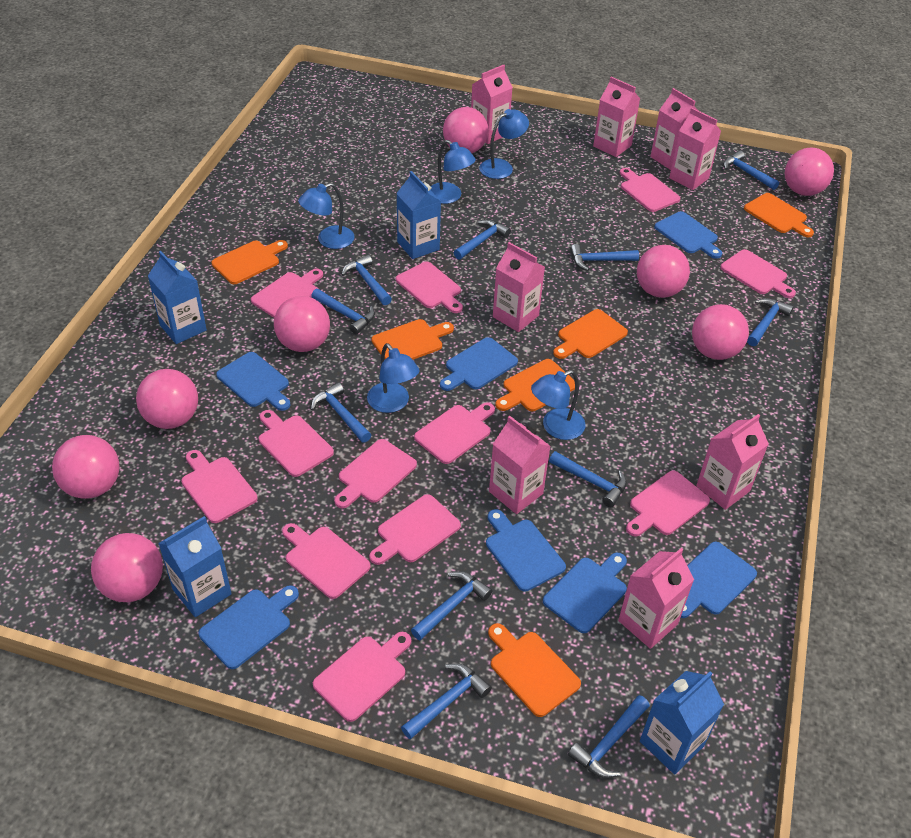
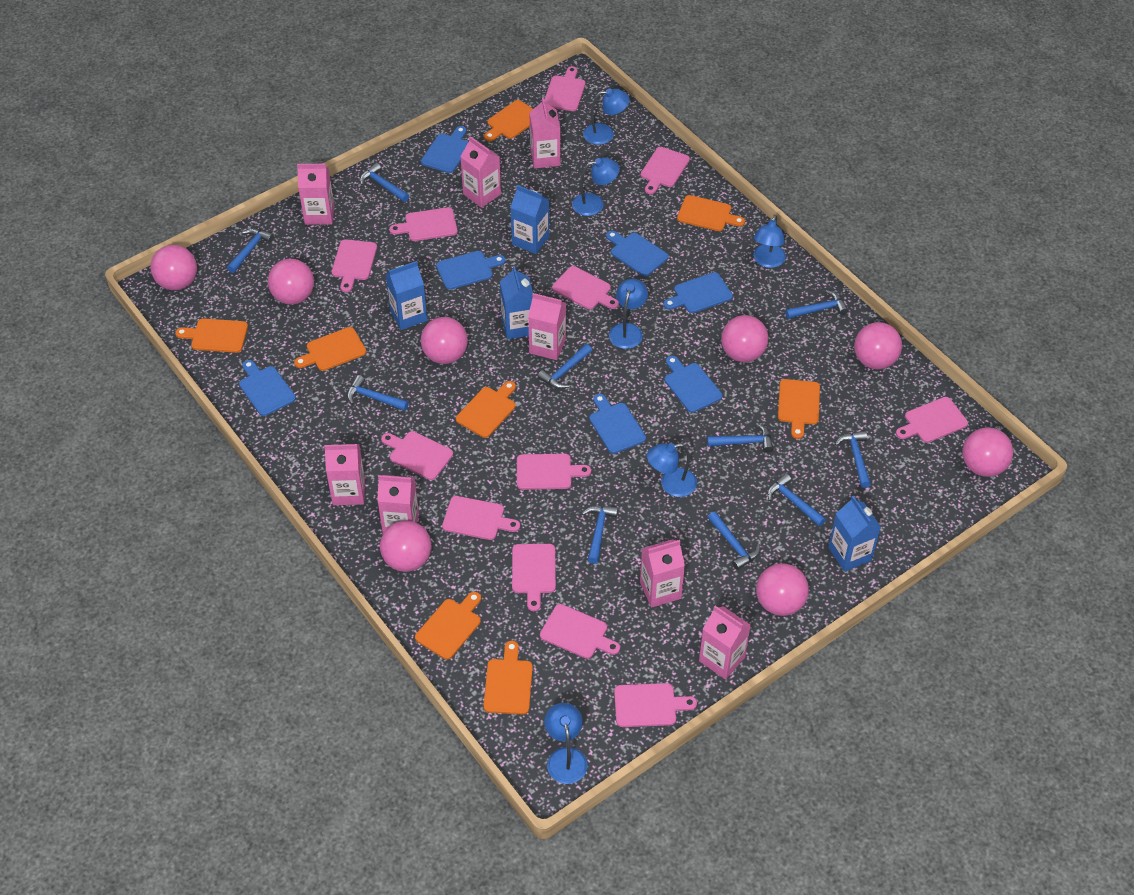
blue hammer: 11 -> 10
blue lamp: 5 -> 6
orange cutting board: 6 -> 8

